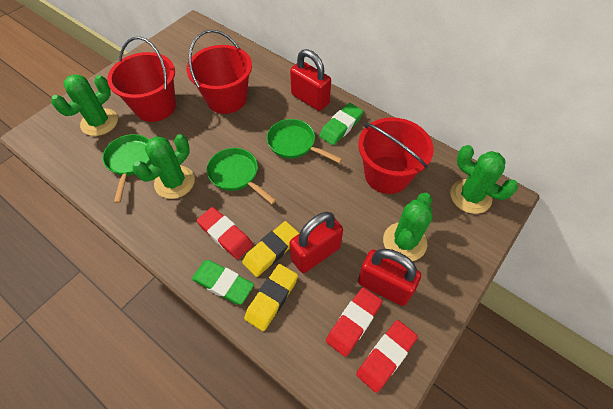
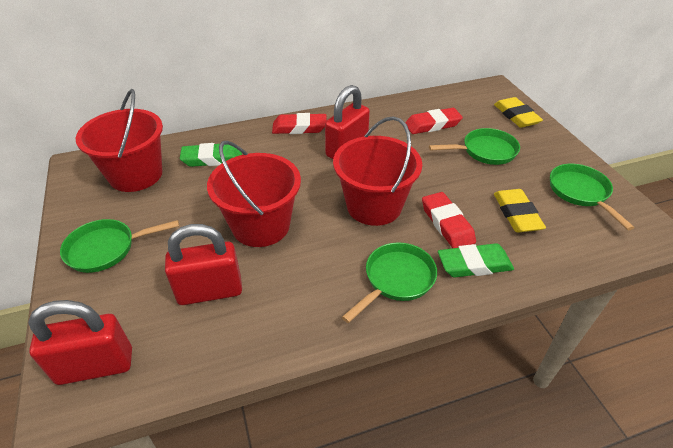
green cactus: 4 -> 0
green pan: 3 -> 4

